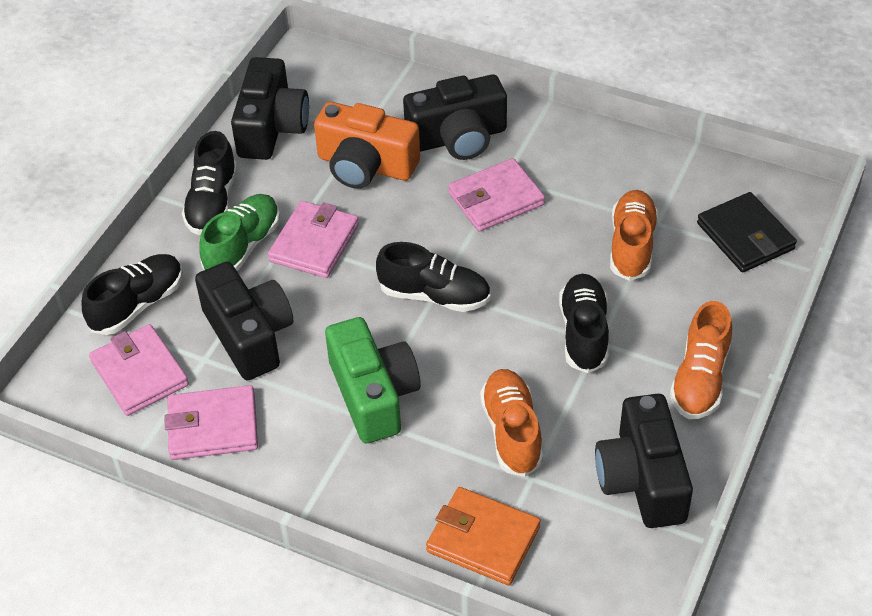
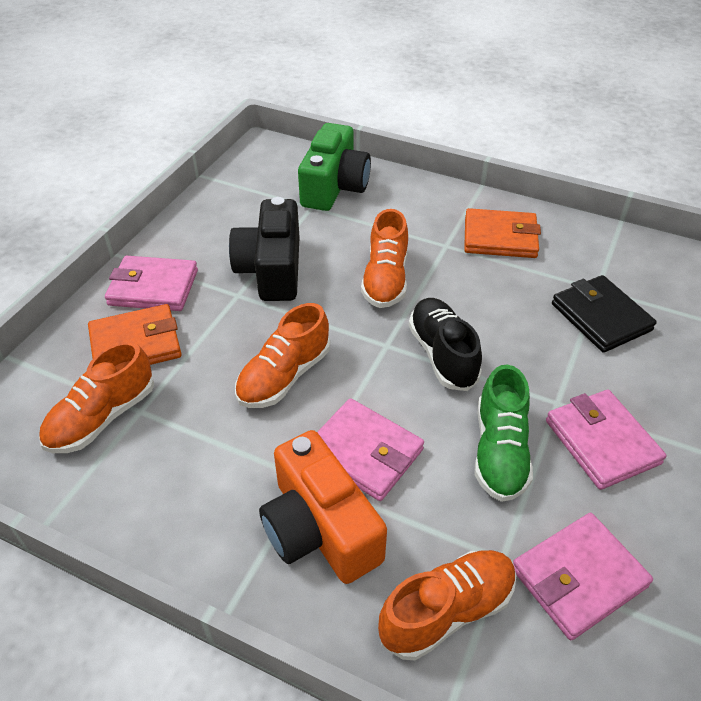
black camera: 4 -> 1
black shoe: 4 -> 1
orange shoe: 3 -> 4
orange wallet: 1 -> 2

